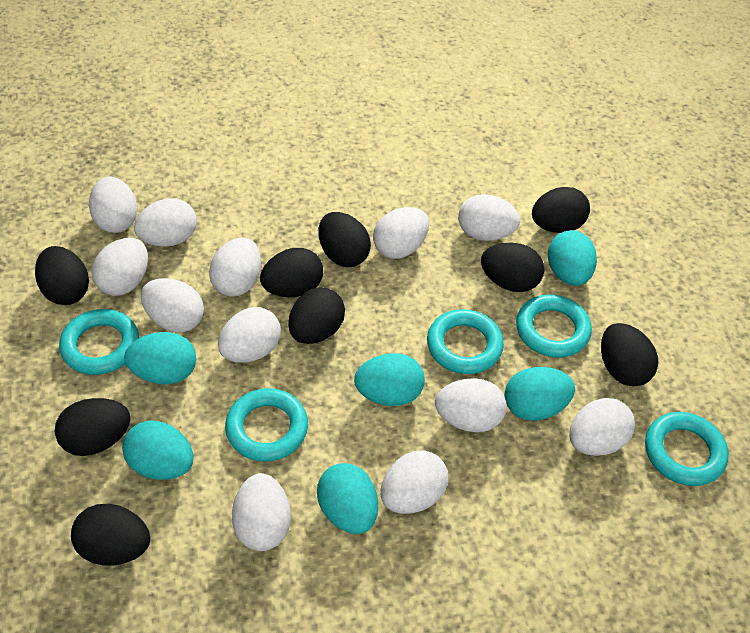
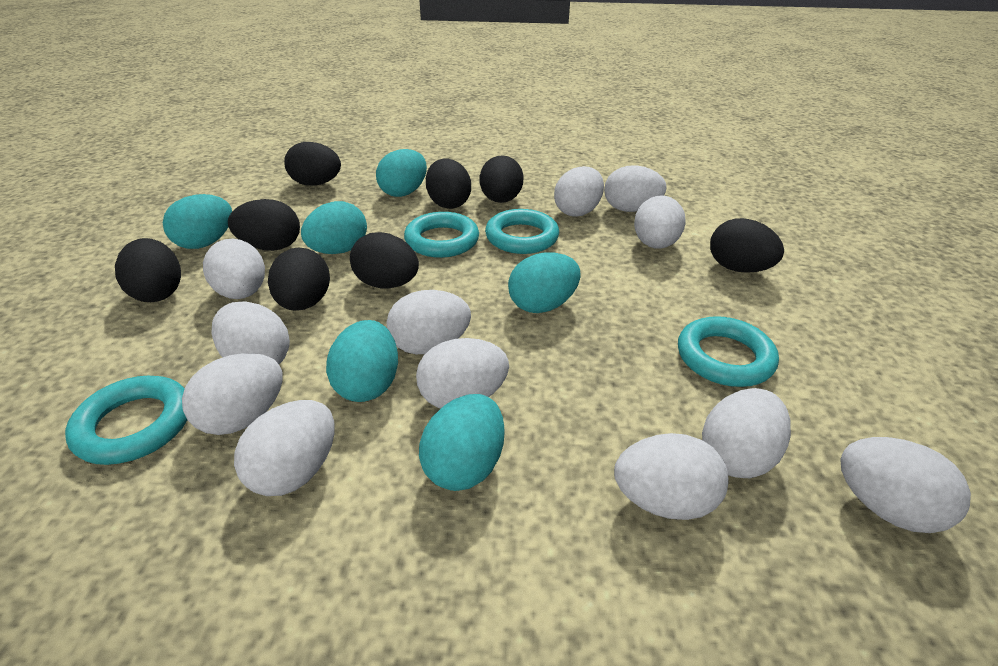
black egg: 9 -> 8
turquoise ring: 5 -> 4

